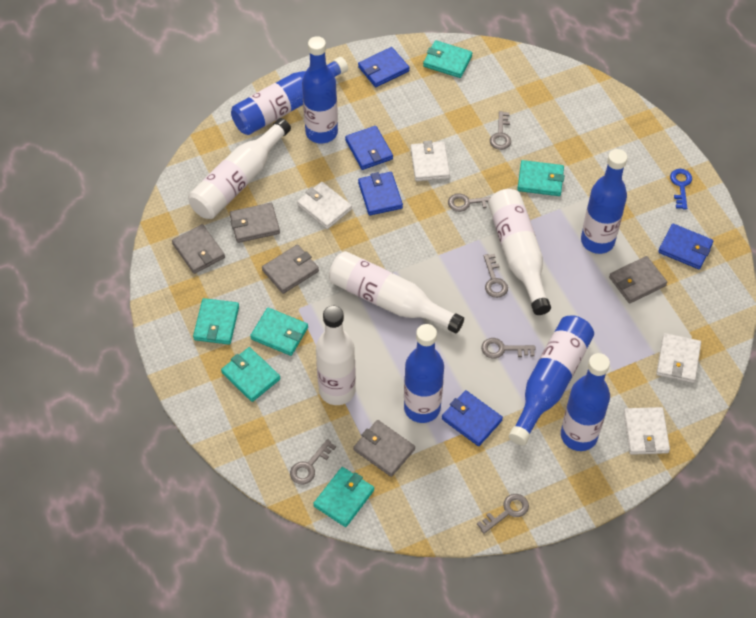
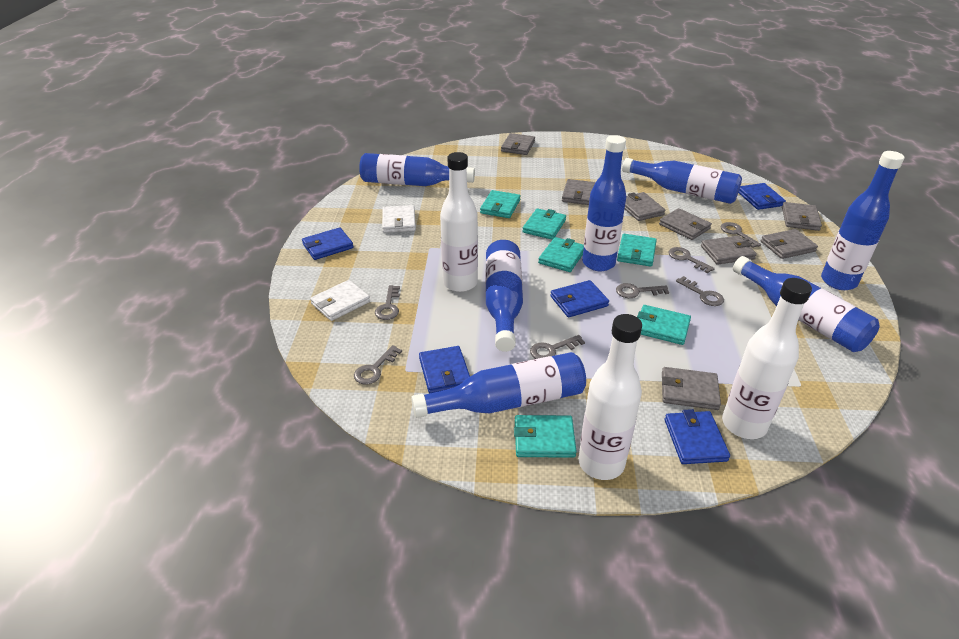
blue bottle: 6 -> 7
blue key: 1 -> 0
grey key: 6 -> 7
grey wallet: 5 -> 8
white bottle: 4 -> 3
white wallet: 4 -> 2

